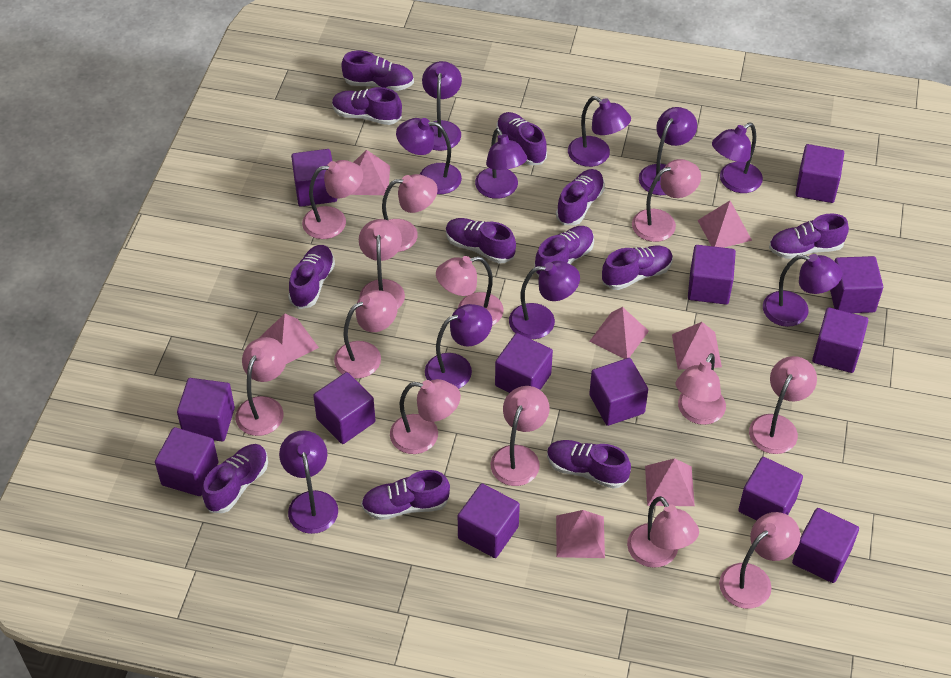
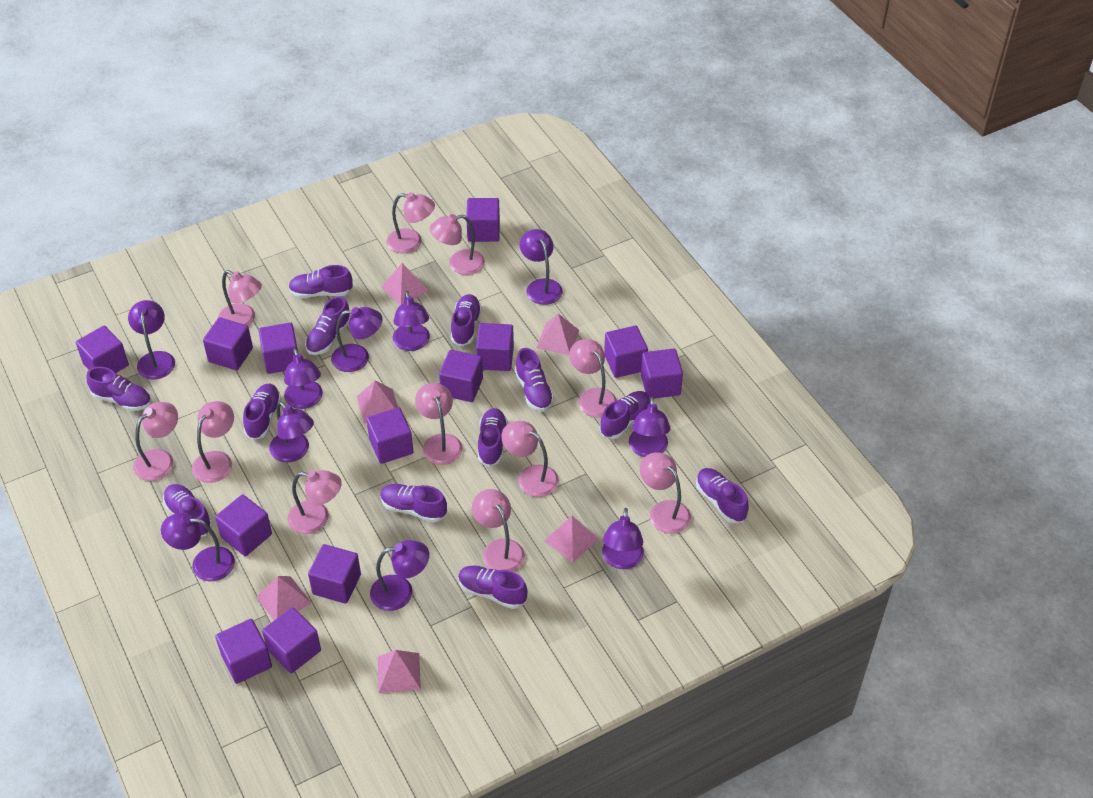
pink lamp: 13 -> 11
pink pyramid: 7 -> 6

